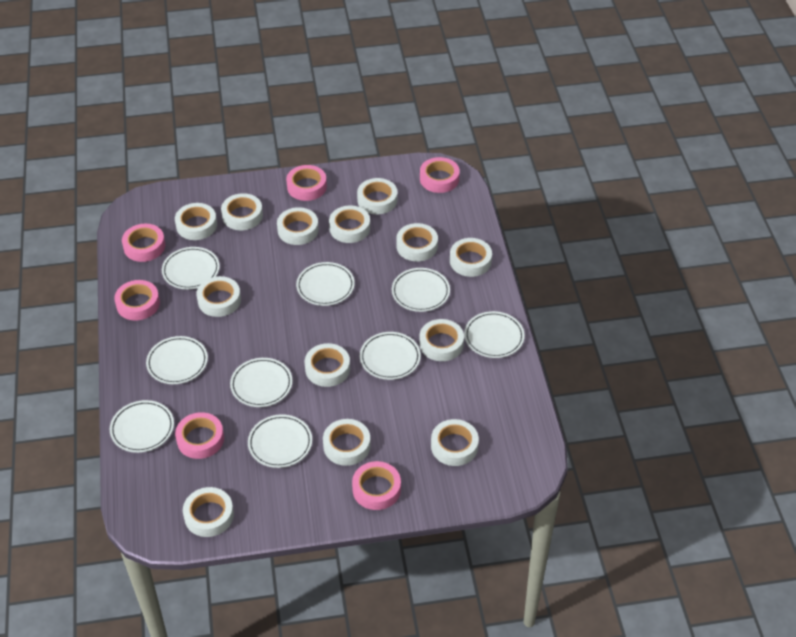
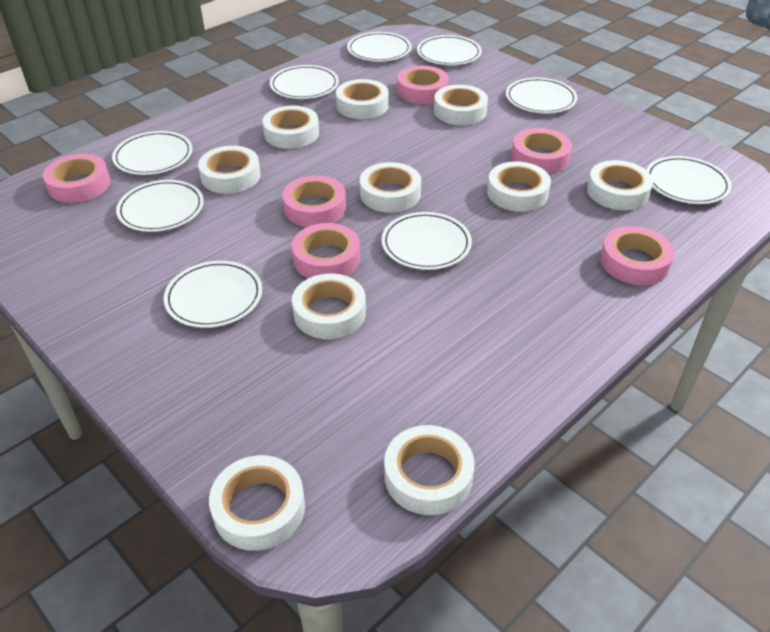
white tape: 13 -> 10

